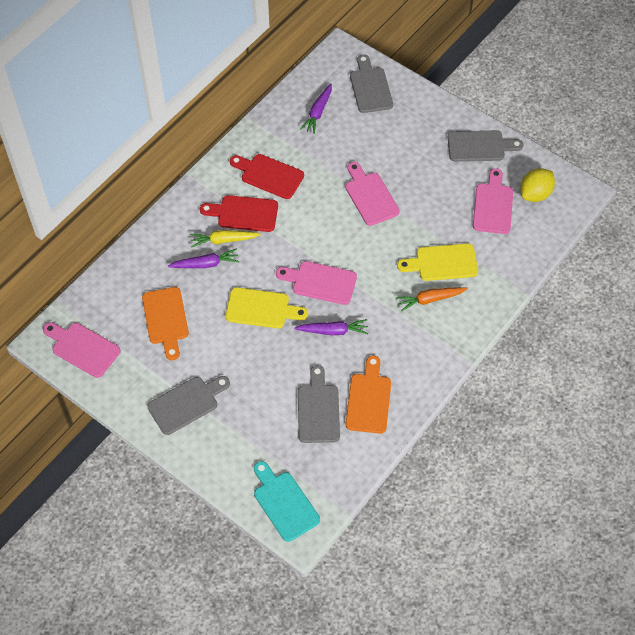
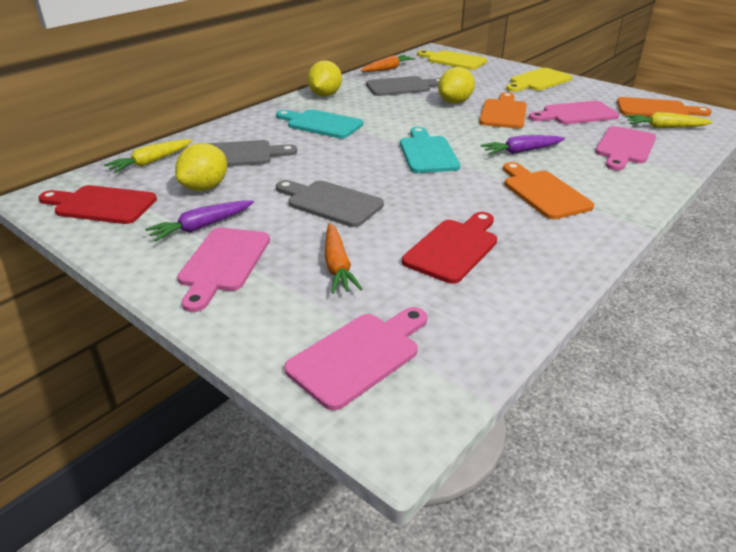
grey cutting board: 4 -> 3
orange carrot: 1 -> 2
orange cutting board: 2 -> 3
purple carrot: 3 -> 2
turquoise cutting board: 1 -> 2
yellow carrot: 1 -> 2
yellow lemon: 1 -> 3

